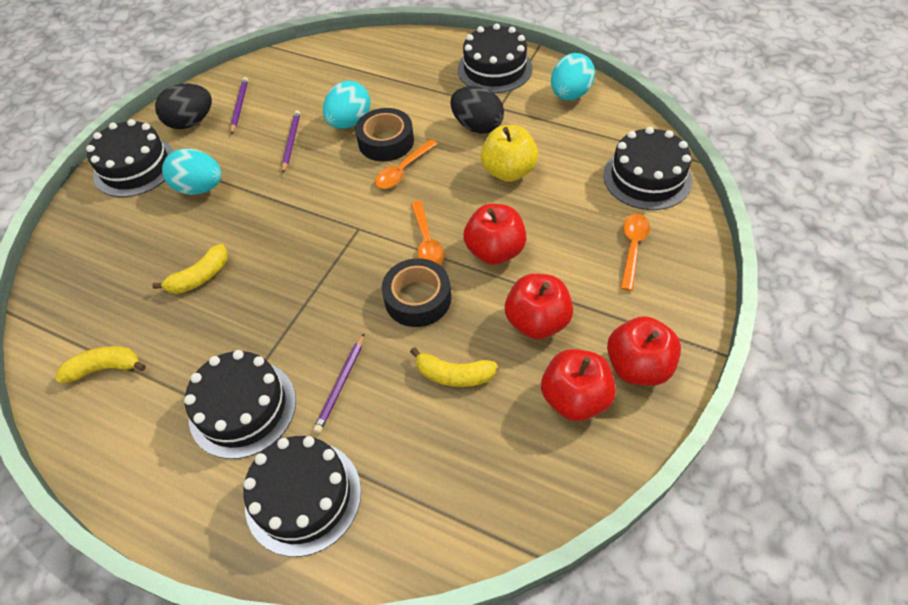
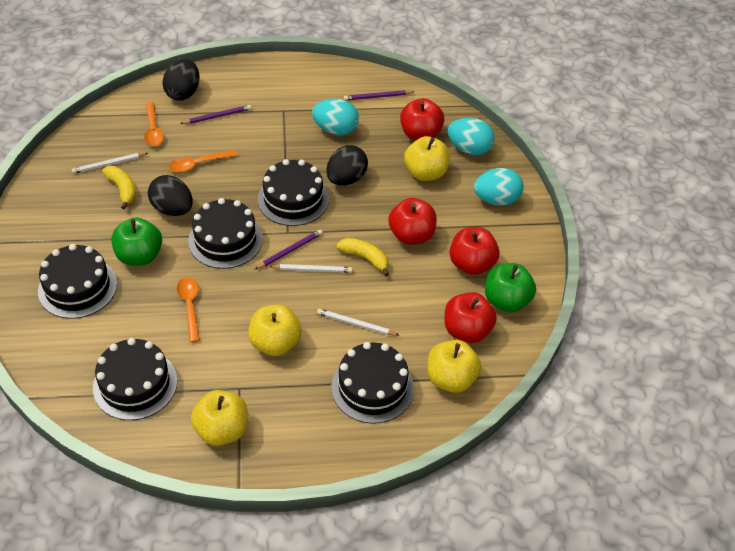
black egg: 2 -> 3
black tape: 2 -> 0
green apple: 0 -> 2
white pencil: 0 -> 3
yellow apple: 1 -> 4
yellow banana: 3 -> 2

